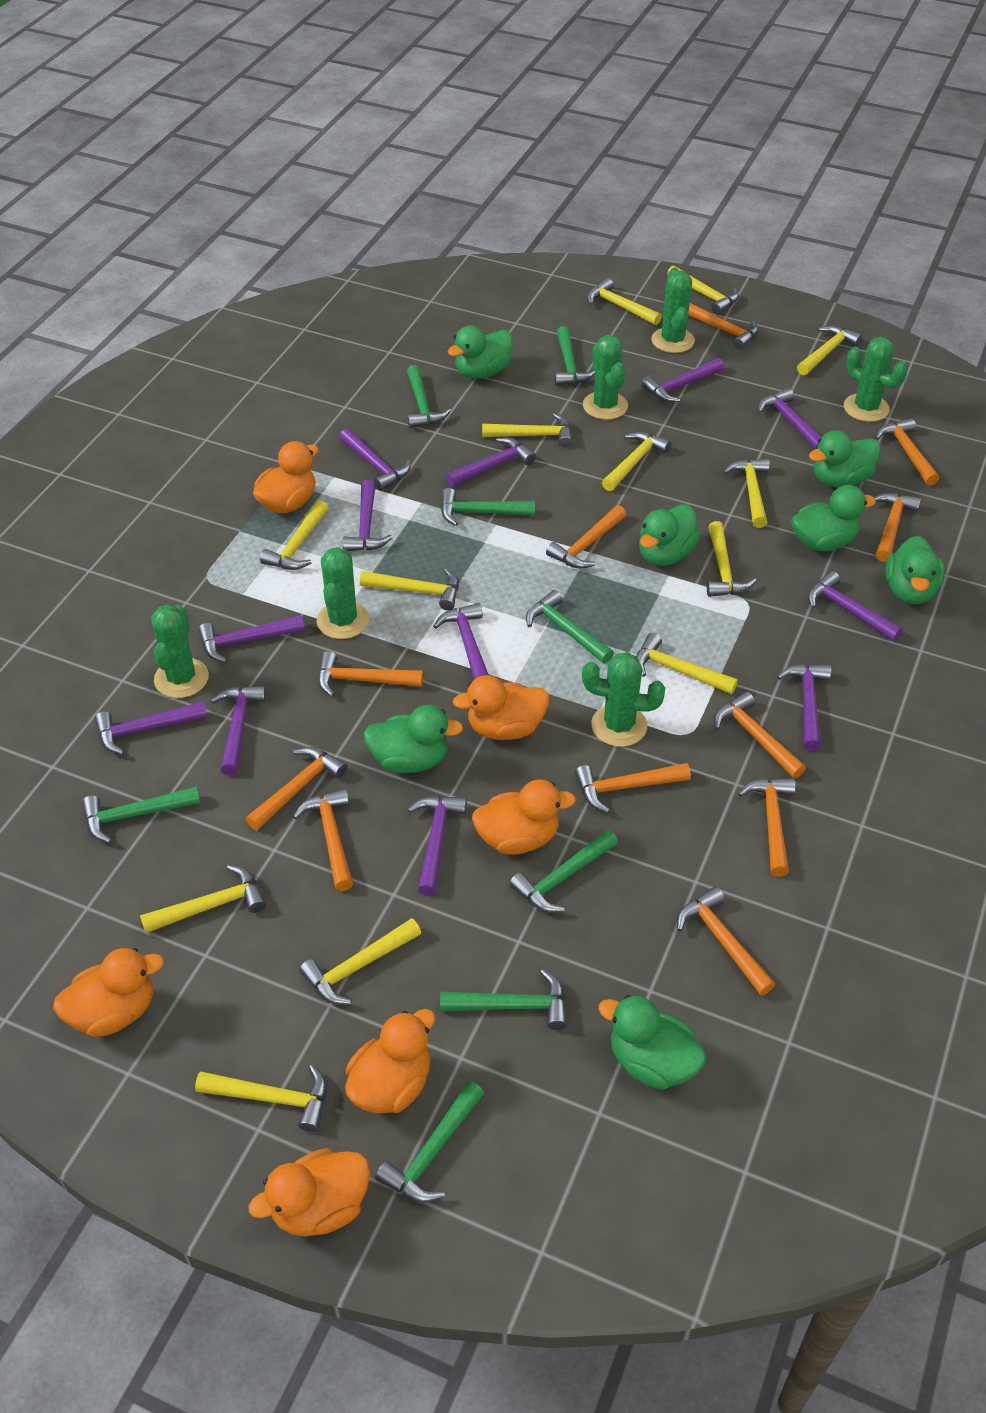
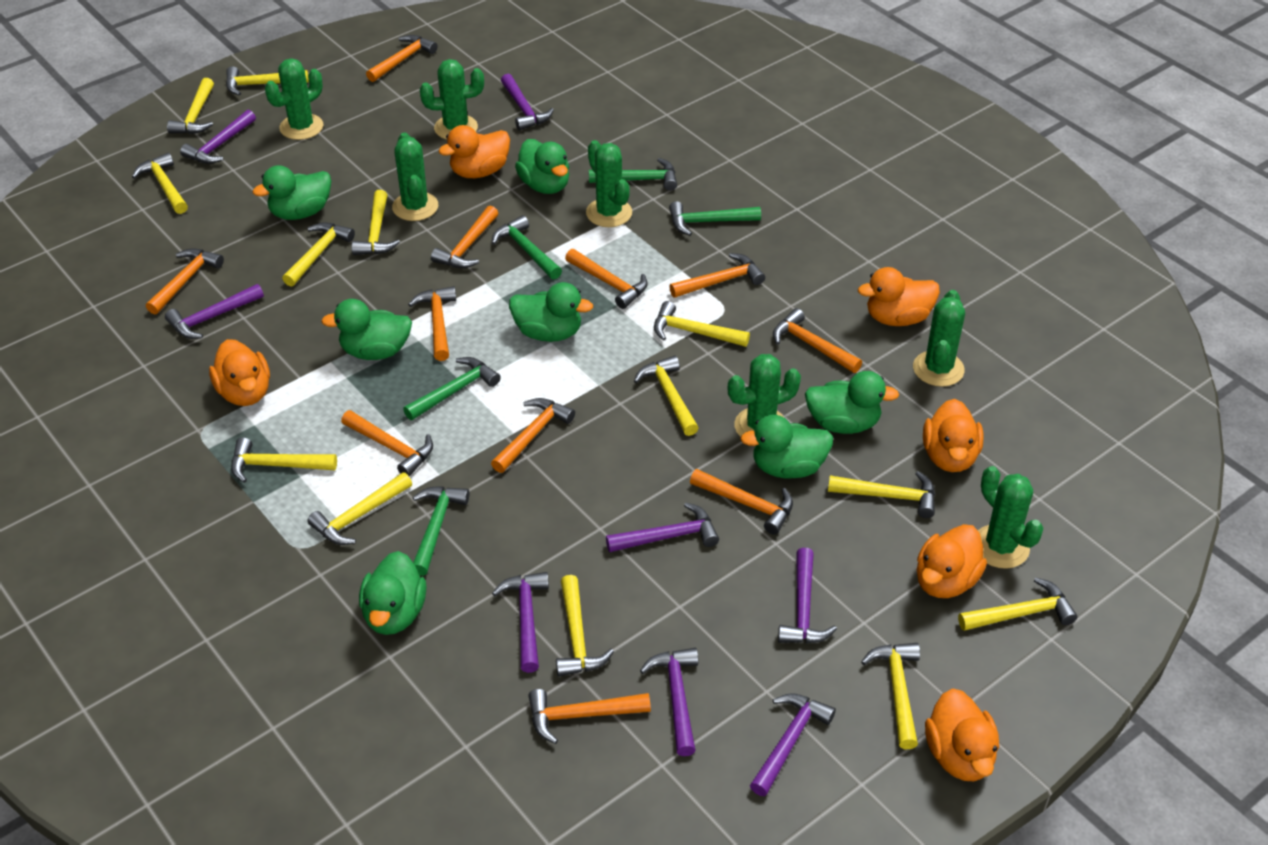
green cactus: 6 -> 7
green hammer: 8 -> 5
purple hammer: 12 -> 8

